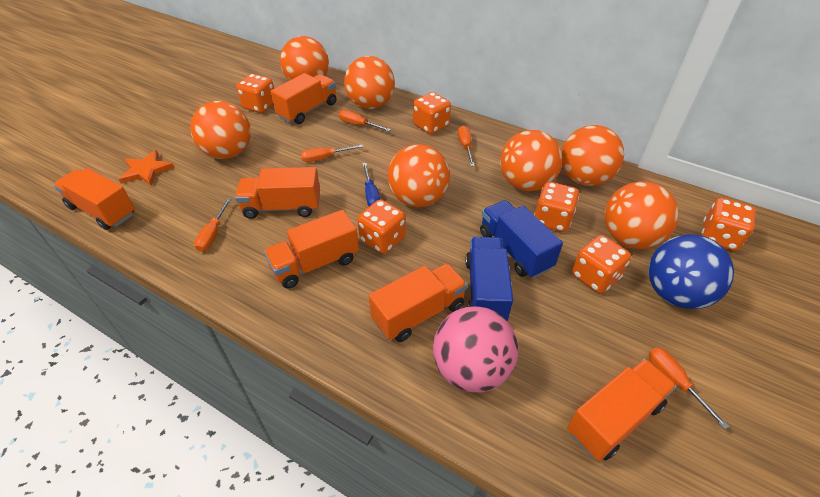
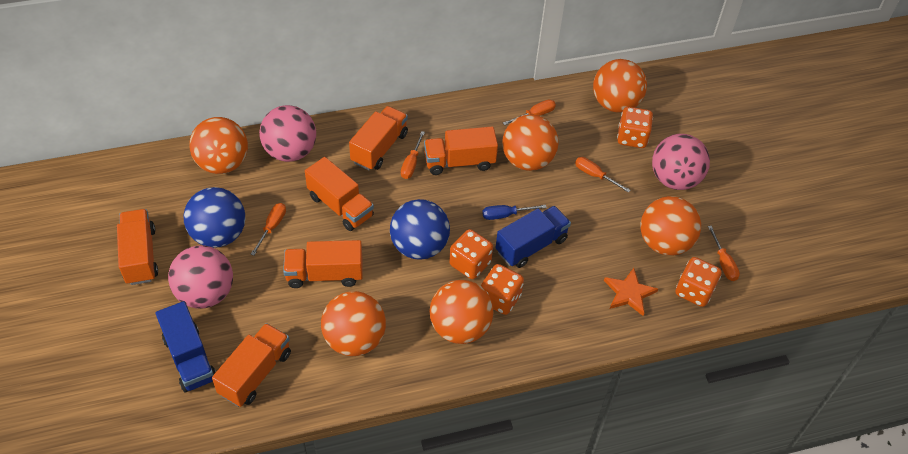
blue ball: 1 -> 2
orange ball: 7 -> 6
orange dice: 6 -> 4
pink ball: 1 -> 3

